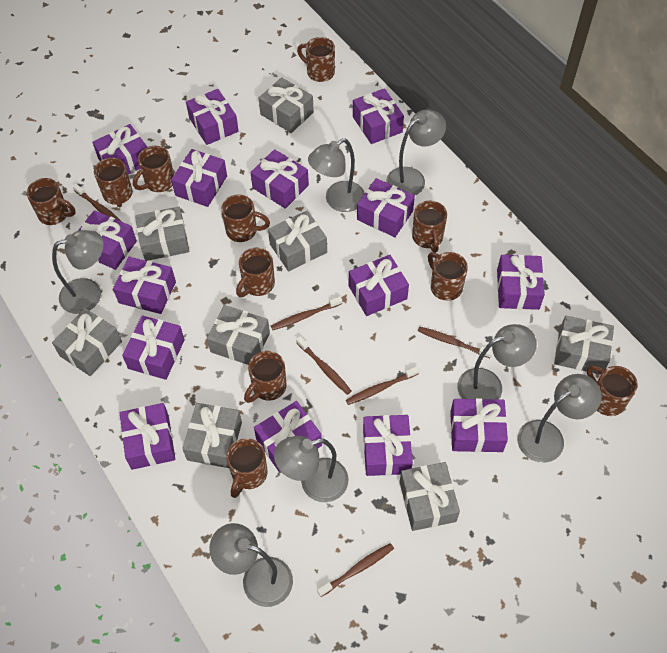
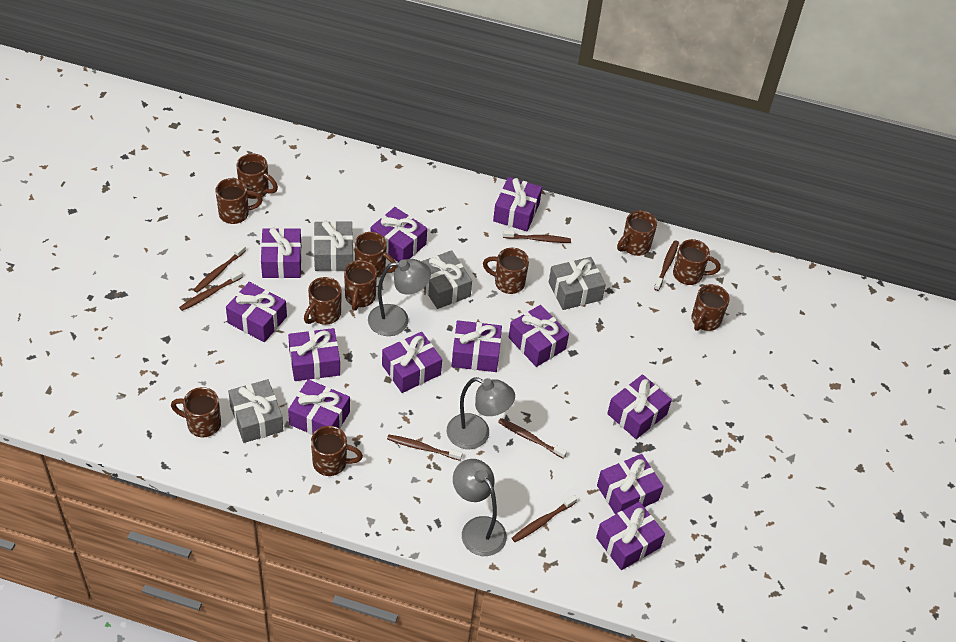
brown toothbrush: 6 -> 7
grey gift: 8 -> 4
grey lamp: 7 -> 3
purple gift: 15 -> 12

